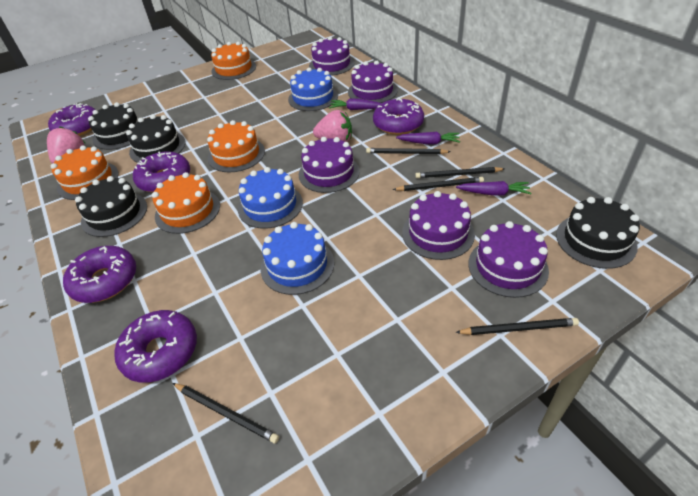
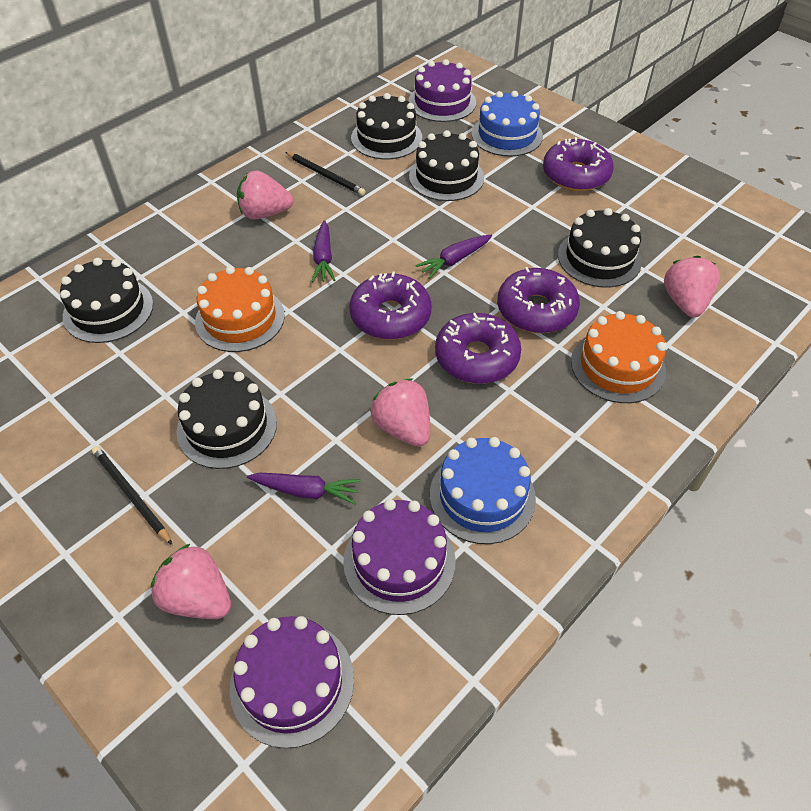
black cake: 4 -> 5
black pencil: 5 -> 2
blue cake: 3 -> 2
orange cake: 4 -> 2
pink strawberry: 2 -> 4
purple cake: 5 -> 3
purple donut: 5 -> 4

